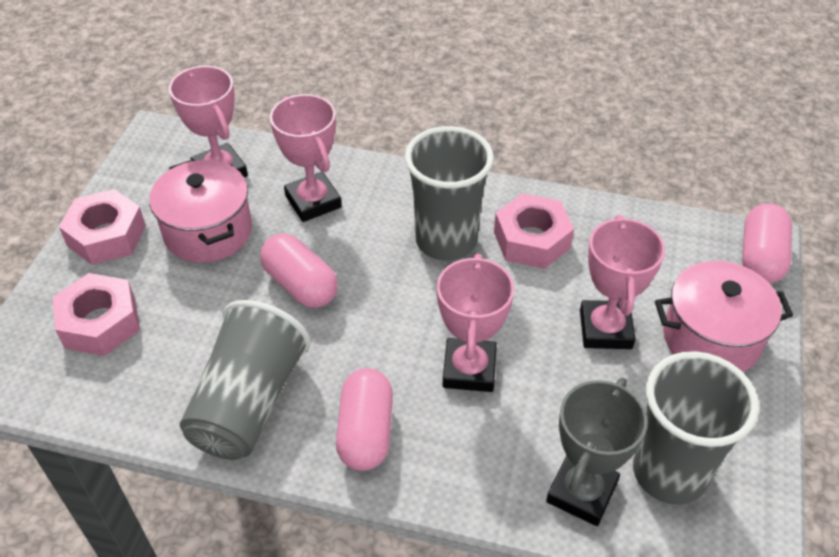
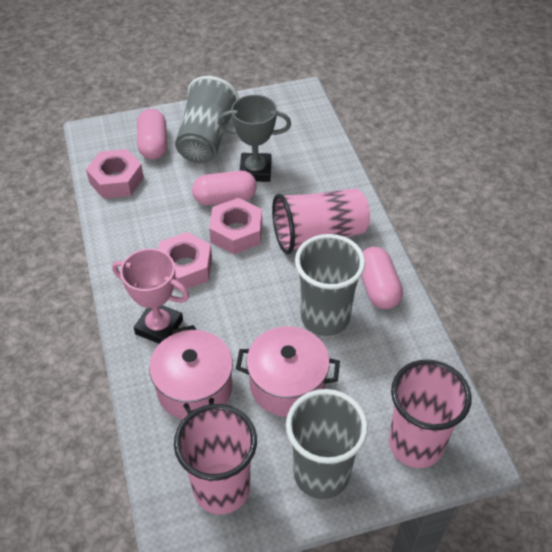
pink cup: 0 -> 3
pink trophy: 4 -> 1

